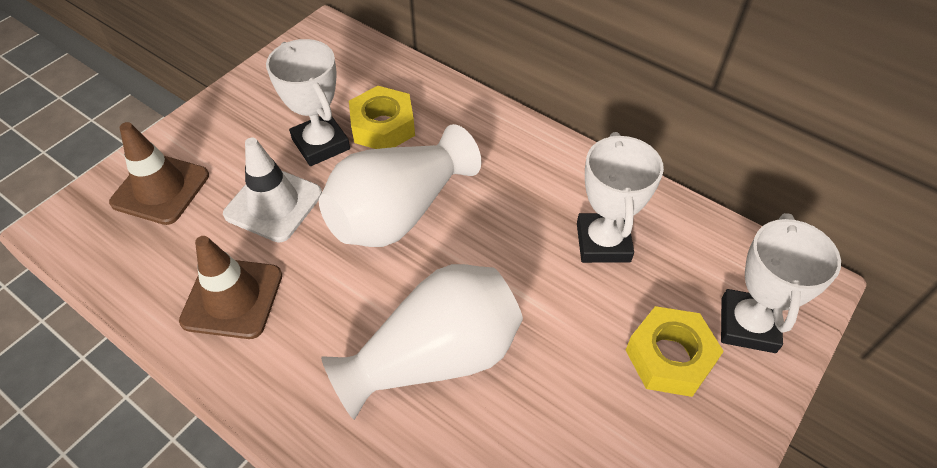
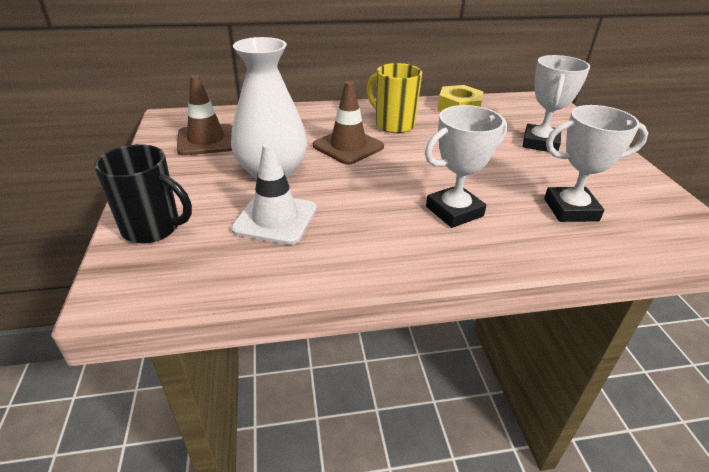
black mug: 0 -> 1
white vase: 2 -> 1
yellow mug: 0 -> 1
yellow nut: 2 -> 1

